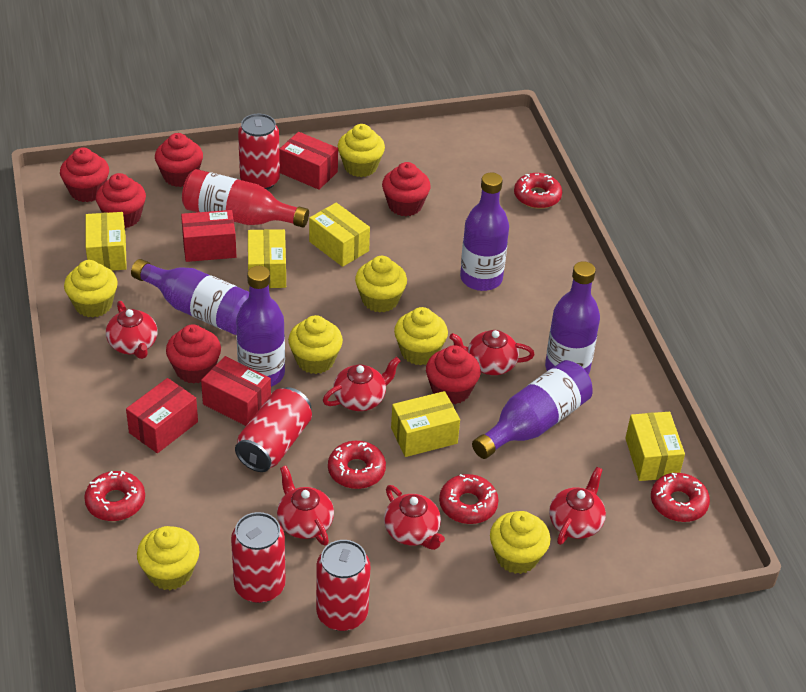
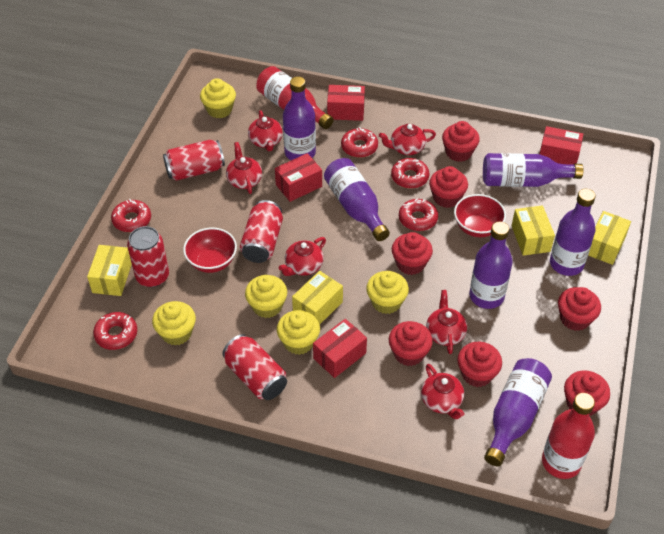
purple bottle: 5 -> 6
red bottle: 1 -> 2
red bowl: 0 -> 2
red cupcake: 6 -> 7
yellow box: 5 -> 4
yellow cupcake: 7 -> 5

